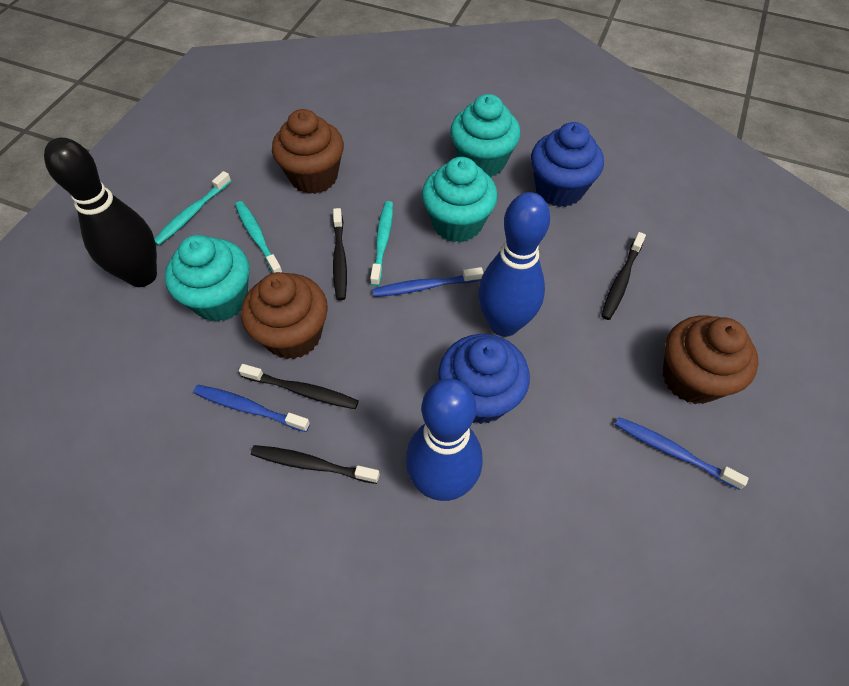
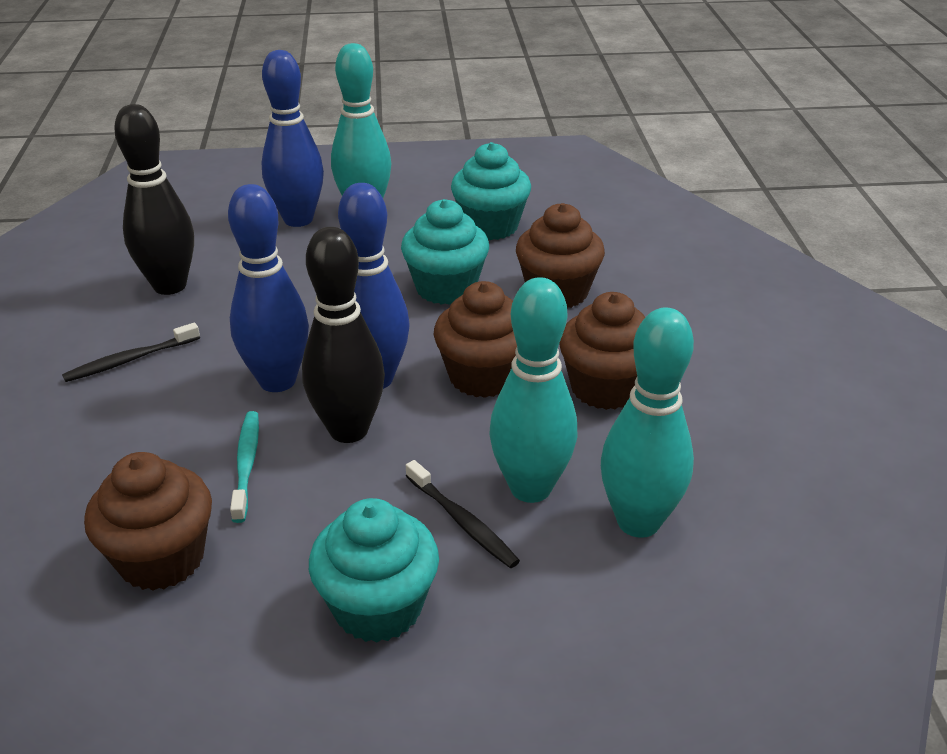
black bowling pin: 1 -> 2
black toothbrush: 4 -> 2
blue bowling pin: 2 -> 3
blue cupcake: 2 -> 0
blue toothbrush: 3 -> 0
brown cupcake: 3 -> 4
turquoise bowling pin: 0 -> 3
turquoise toothbrush: 3 -> 1

